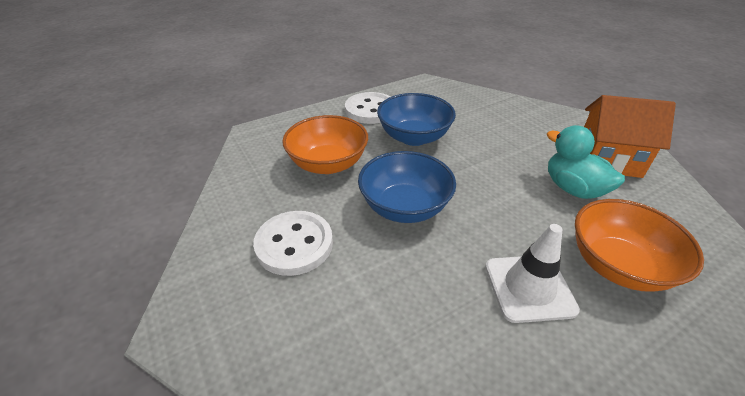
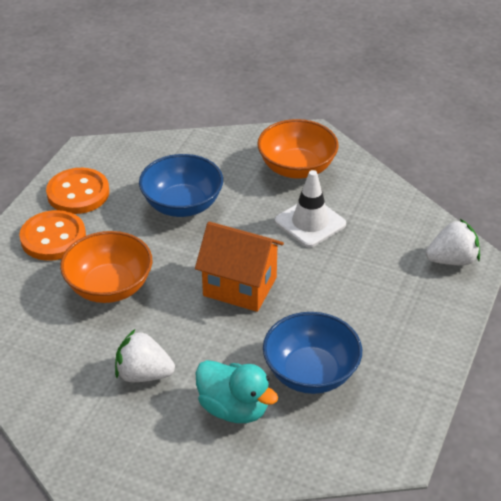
orange button: 0 -> 2
white button: 2 -> 0
white strawberry: 0 -> 2

